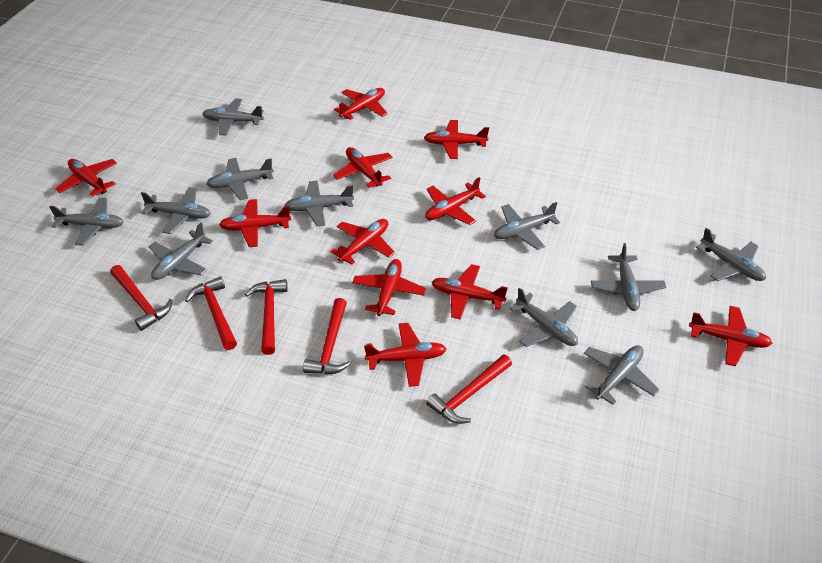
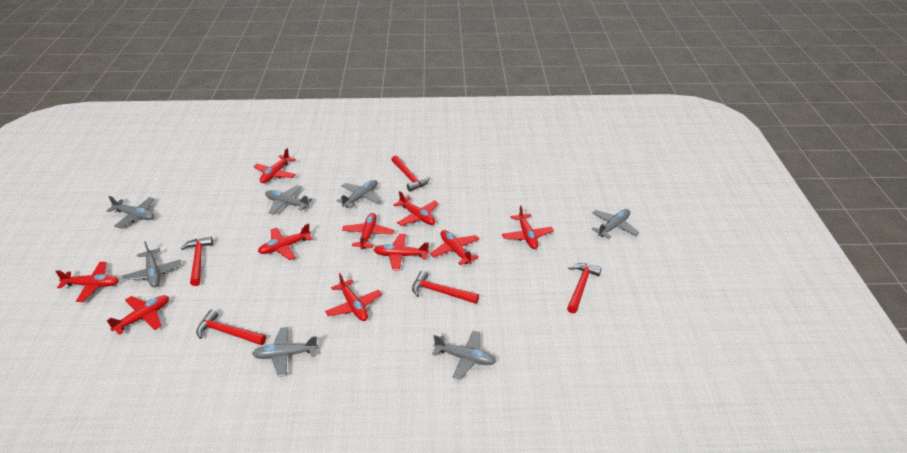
grey plane: 11 -> 7
red plane: 11 -> 10

